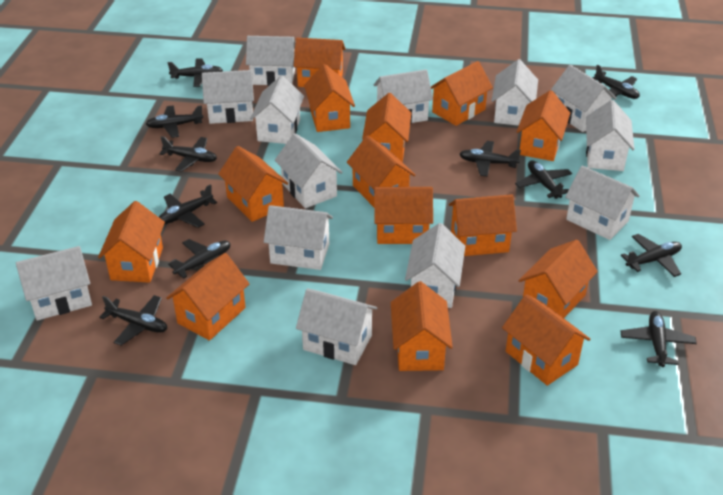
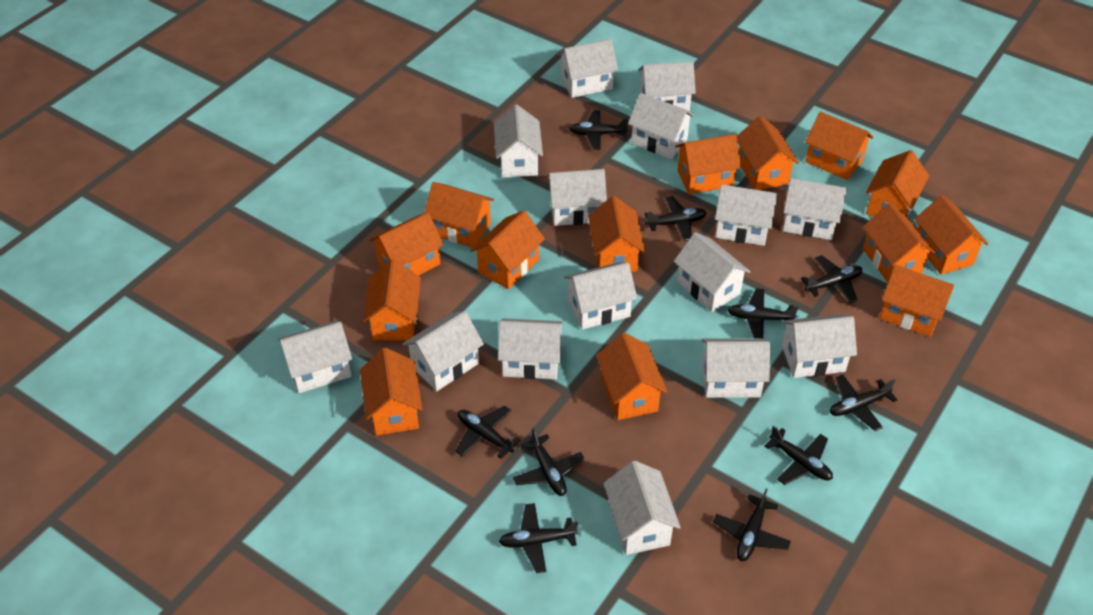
black plane: 11 -> 10
white house: 13 -> 15

